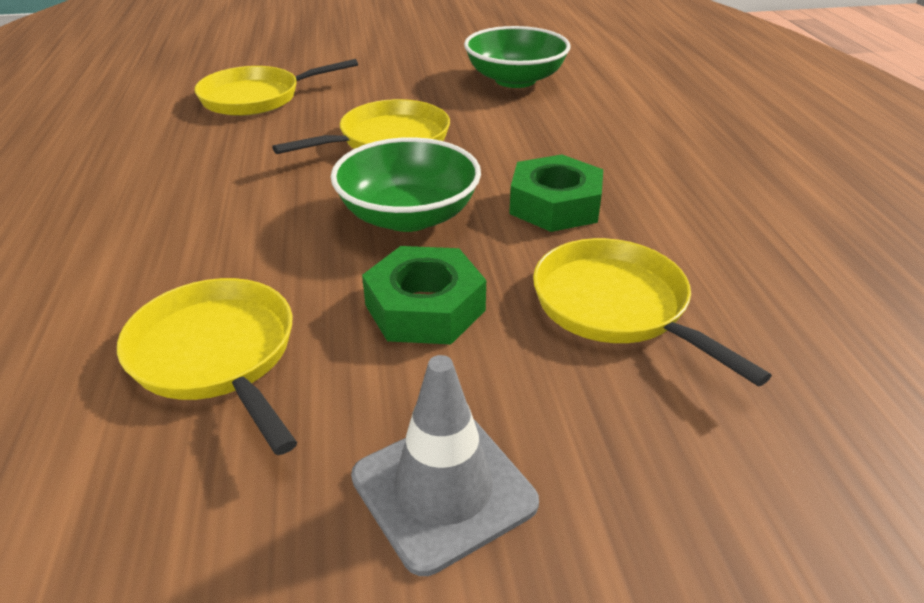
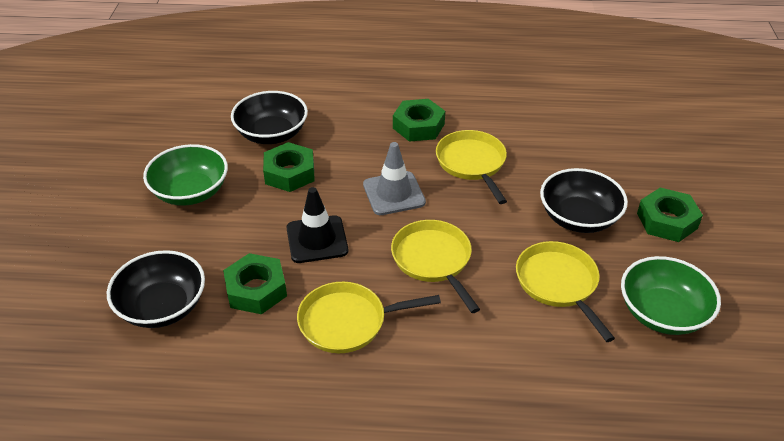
black bowl: 0 -> 3
black traffic cone: 0 -> 1
green nut: 2 -> 4

